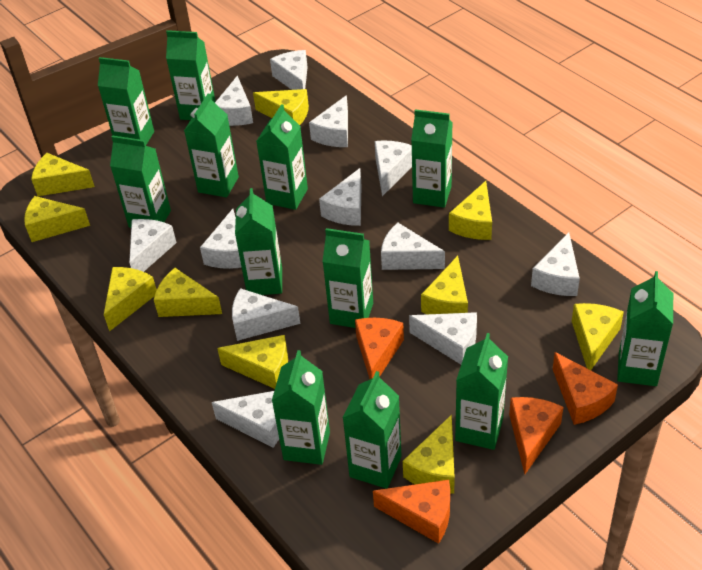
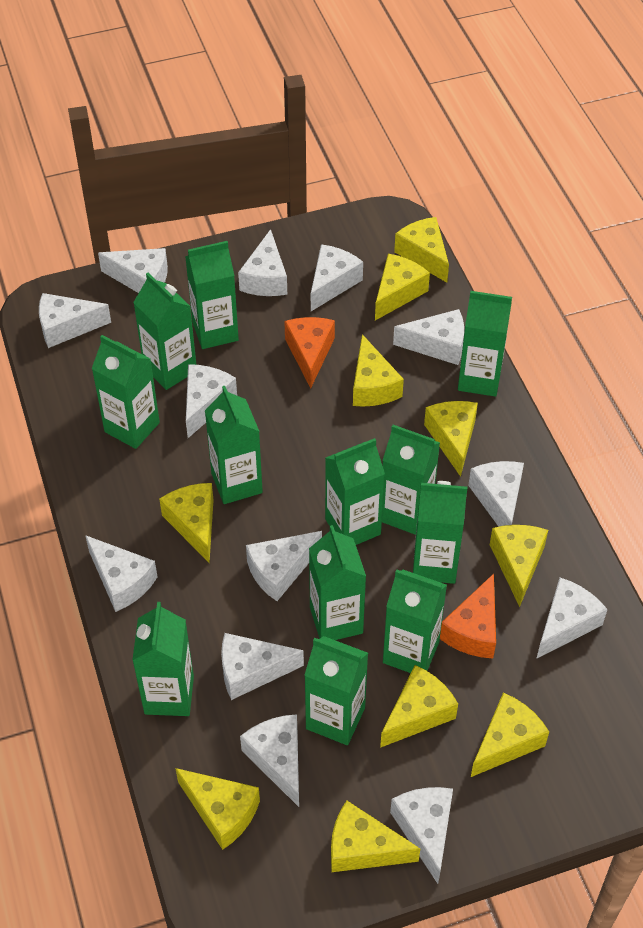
orange cheese: 4 -> 2
white cheese: 12 -> 13

